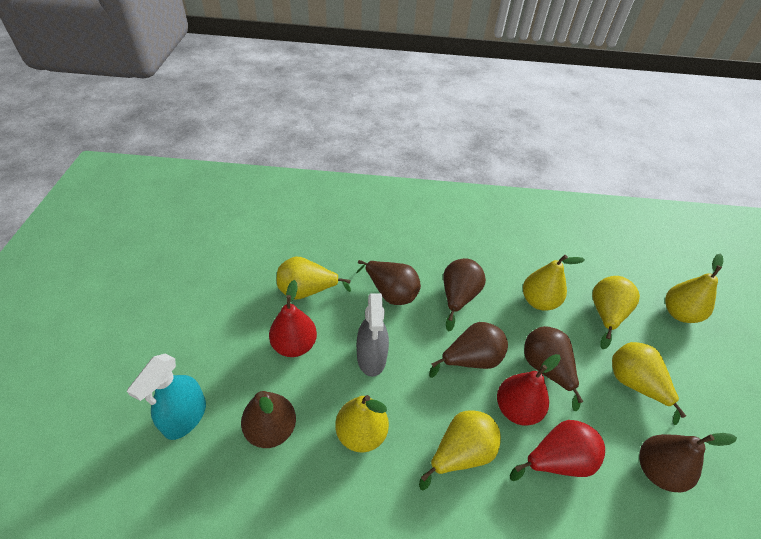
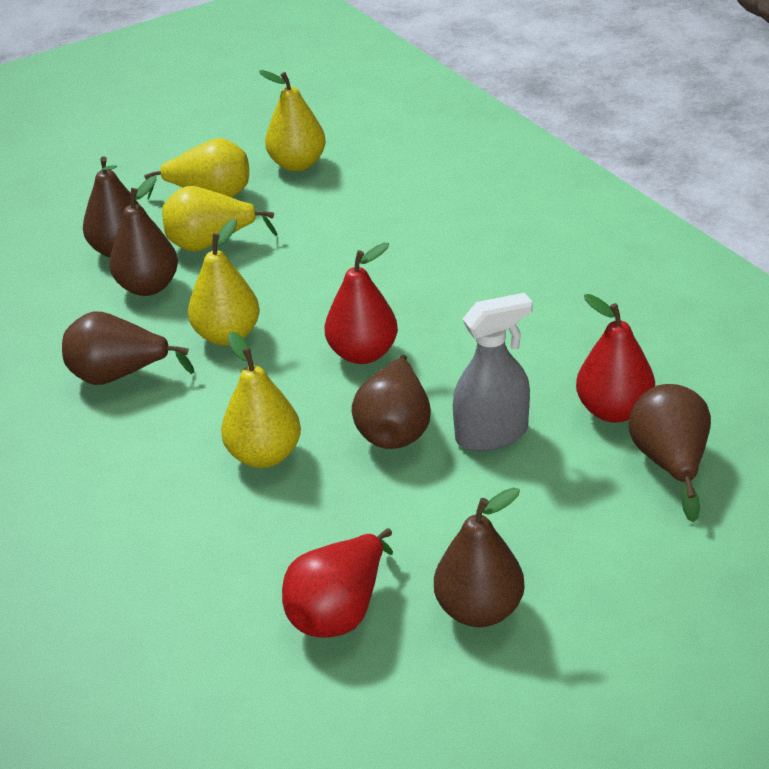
turquoise spray bottle: 1 -> 0
yellow pear: 7 -> 5

